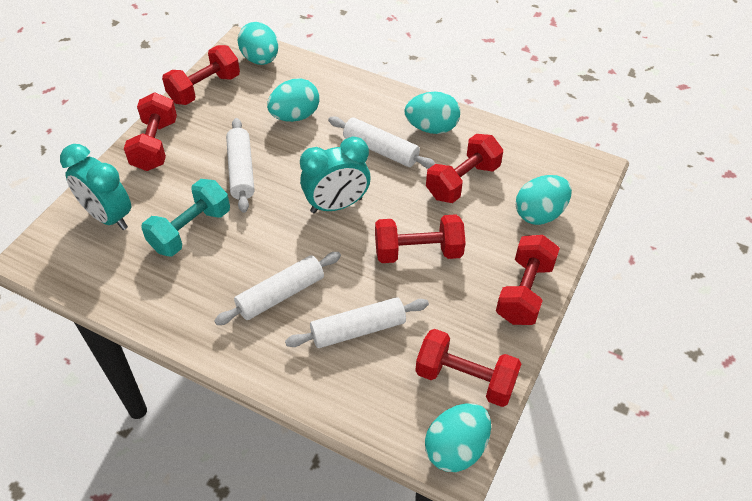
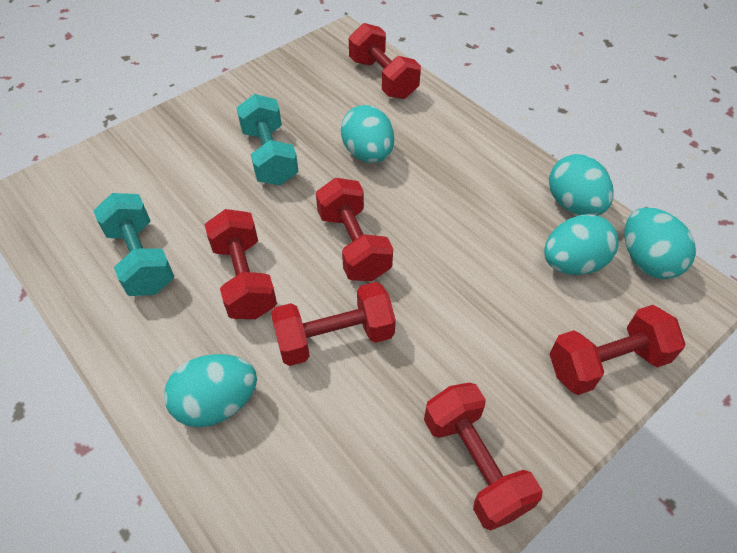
turquoise clock: 2 -> 0
turquoise dumbbell: 1 -> 2
white rolling pin: 4 -> 0

